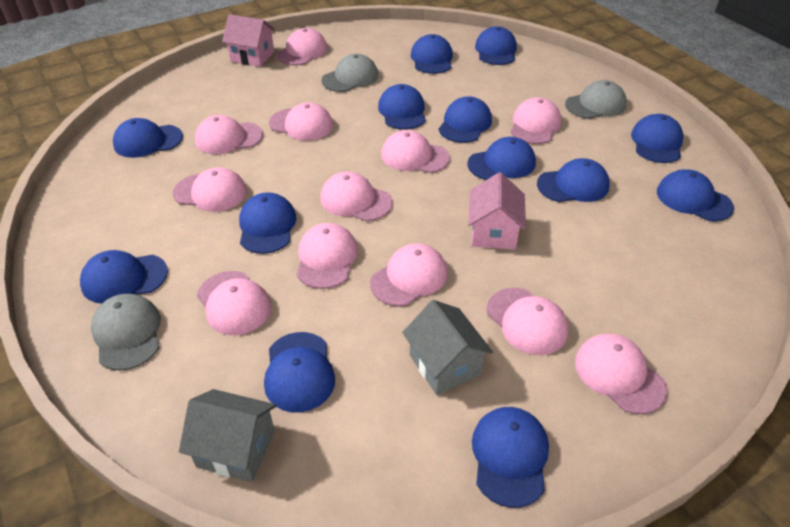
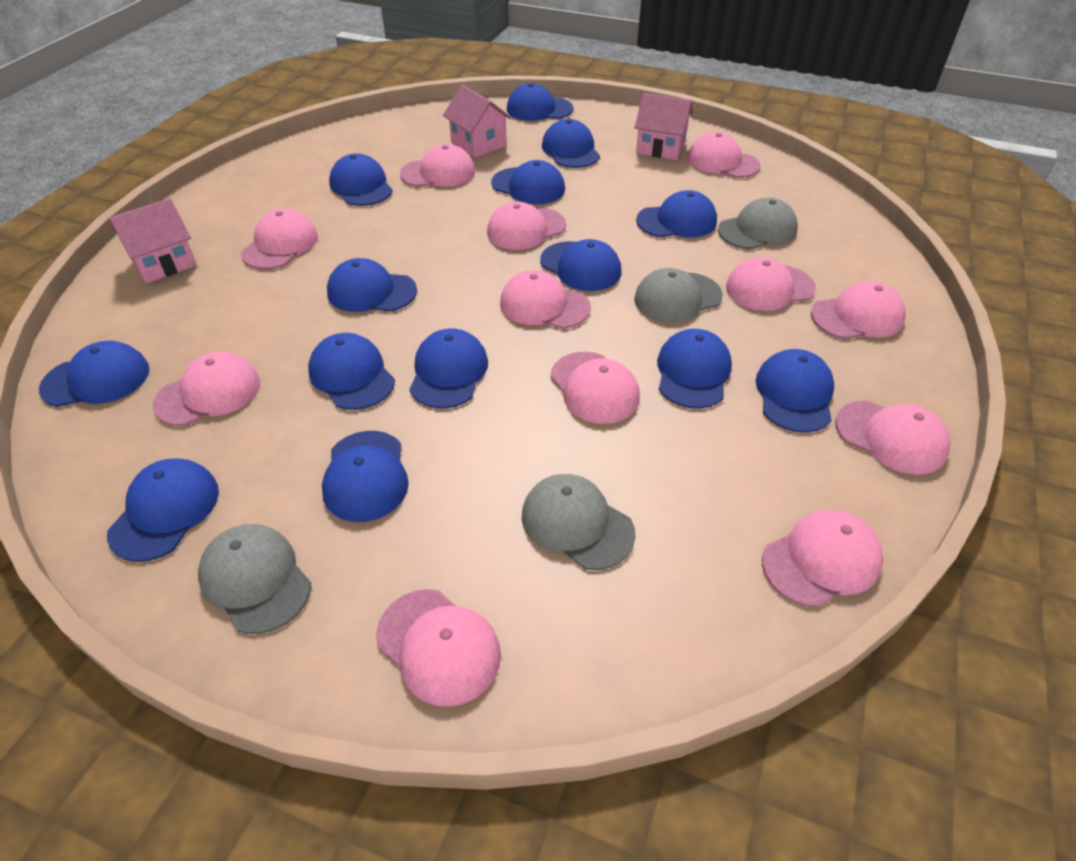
blue cap: 13 -> 14
grey cap: 3 -> 4
grey house: 2 -> 0
pink house: 2 -> 3

